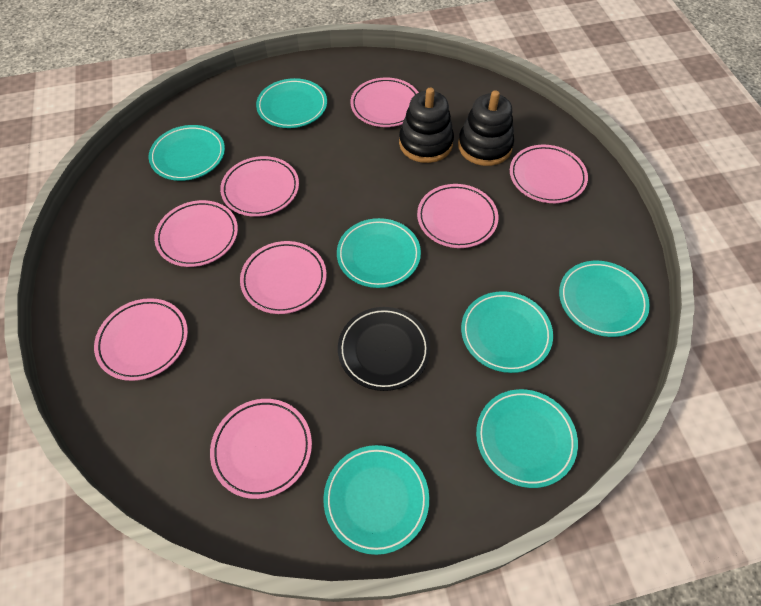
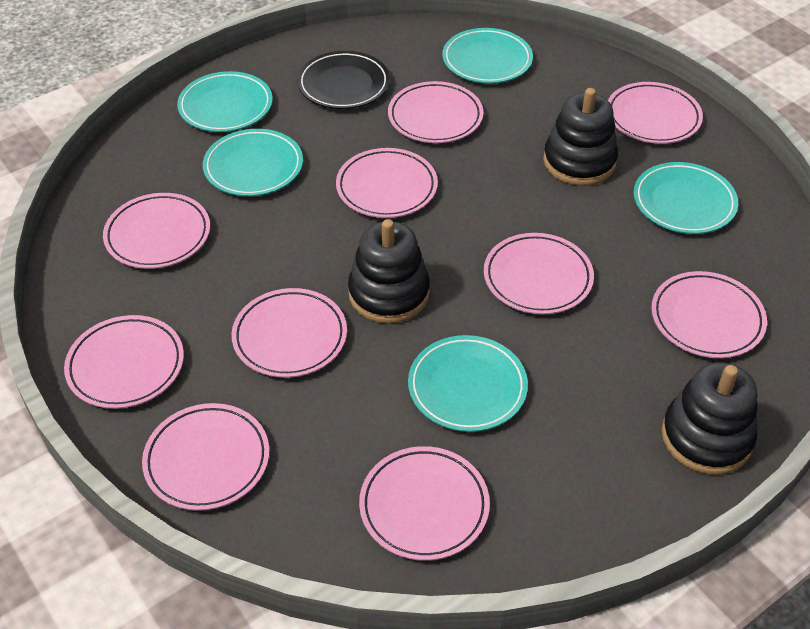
black stacking toy: 2 -> 3
pink plate: 8 -> 10
turquoise plate: 7 -> 5

